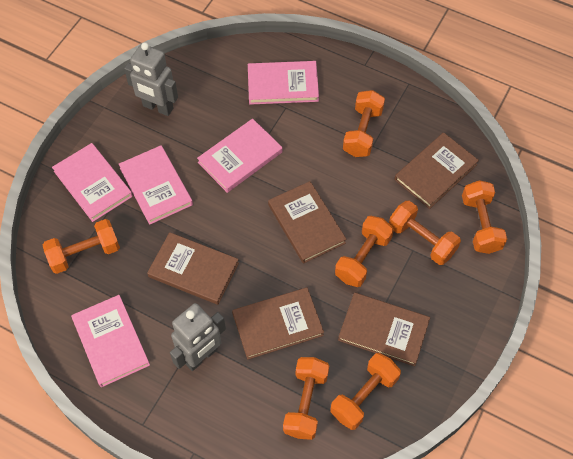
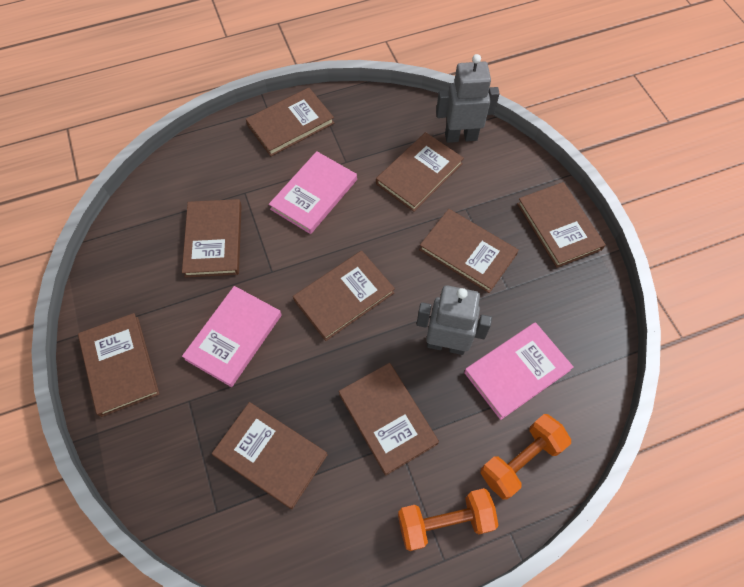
brown book: 5 -> 9
orange dumbbell: 7 -> 2
pink book: 5 -> 3

